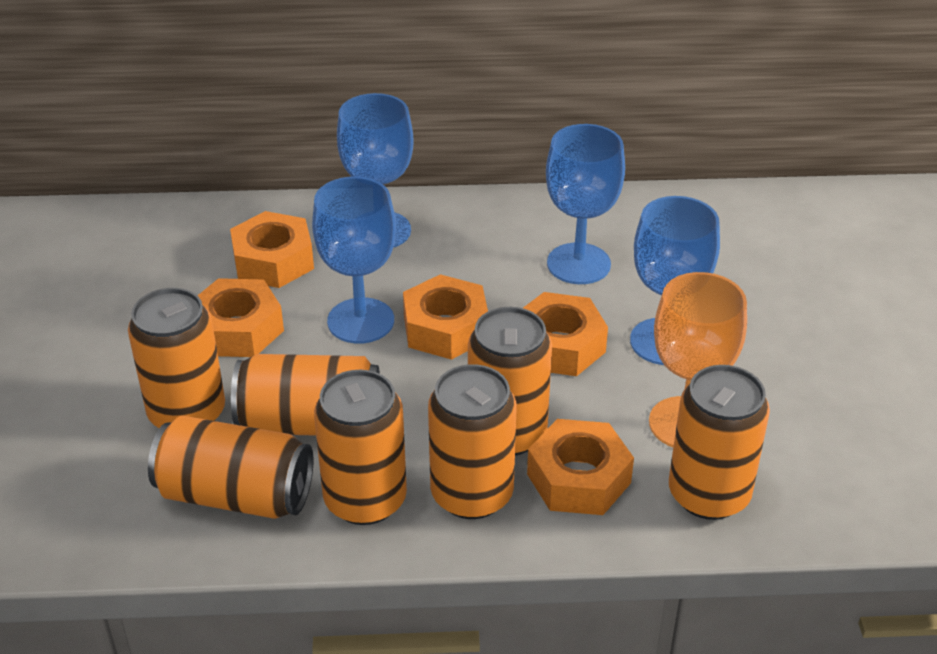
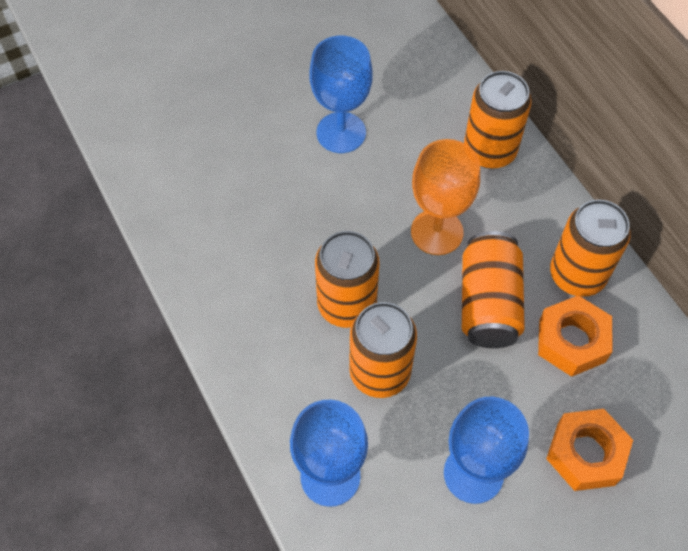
blue goblet: 4 -> 3
orange can: 7 -> 5
orange nut: 5 -> 2

